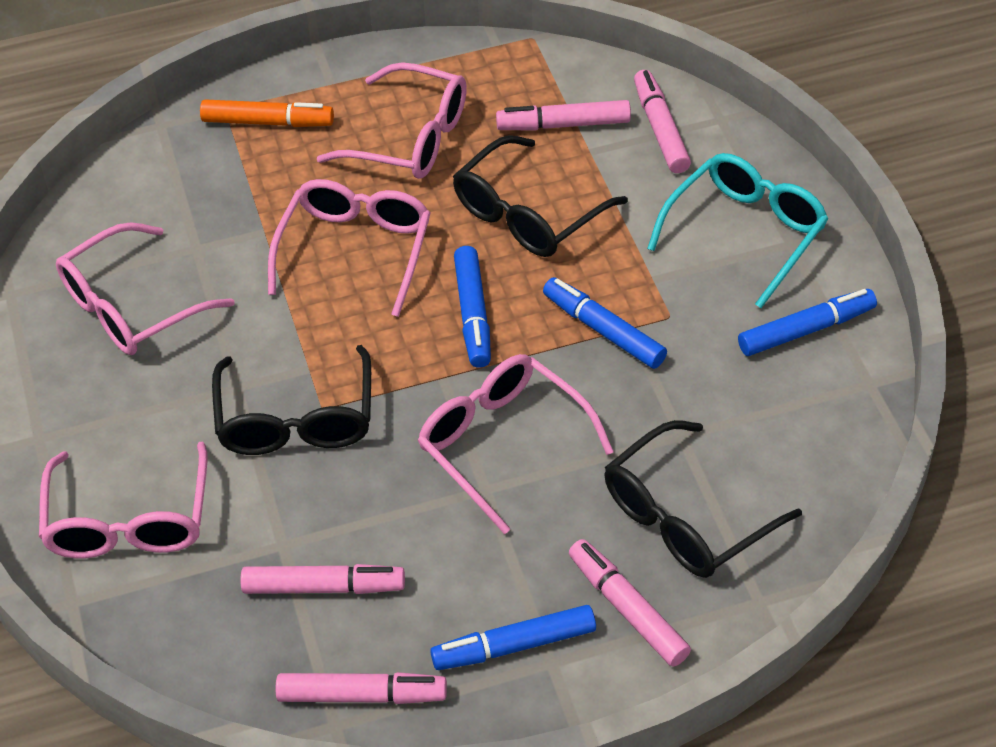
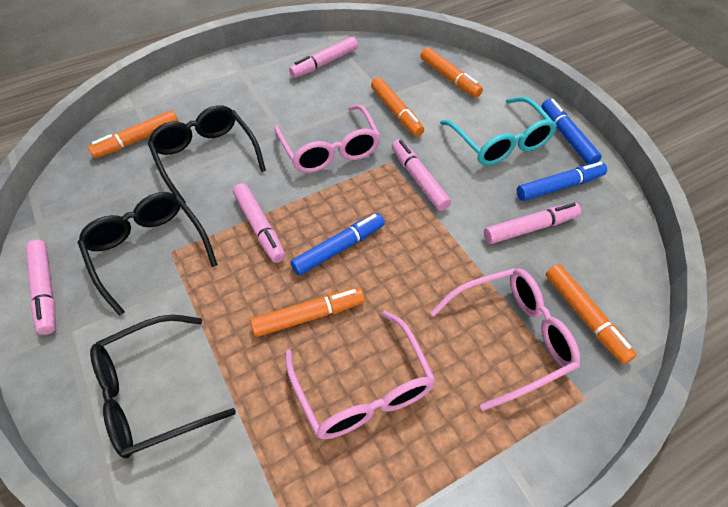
blue marker: 4 -> 3
orange marker: 1 -> 5
pink glasses: 5 -> 3

